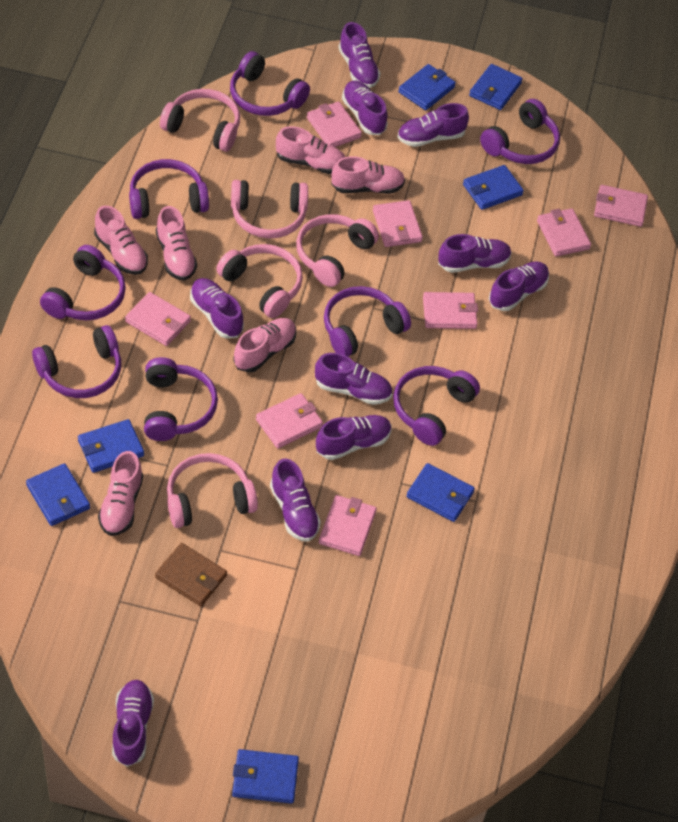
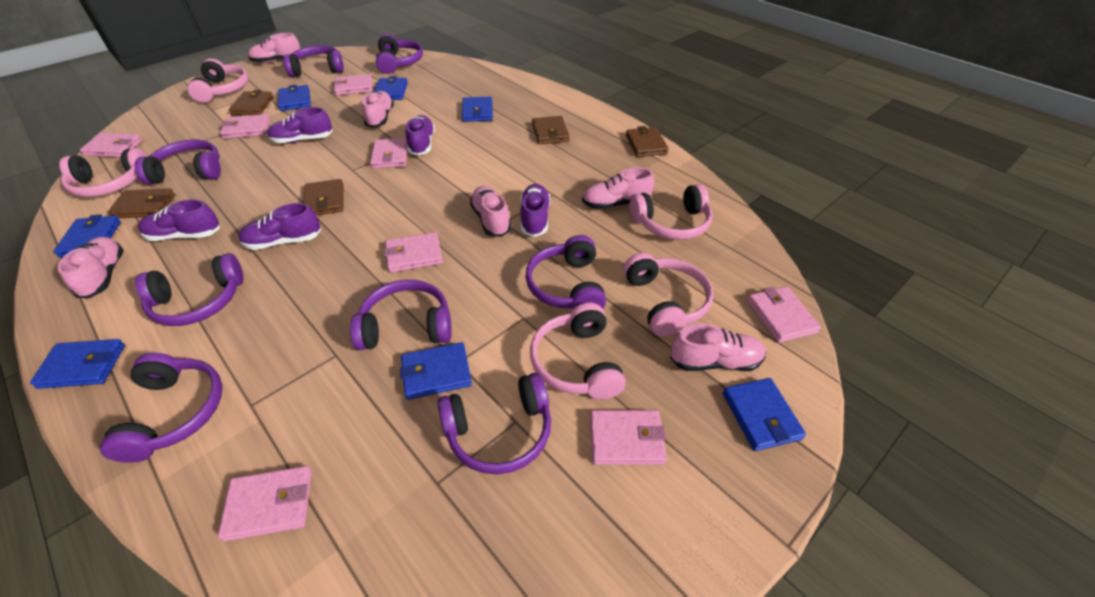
brown wallet: 1 -> 5
purple shoe: 10 -> 5

